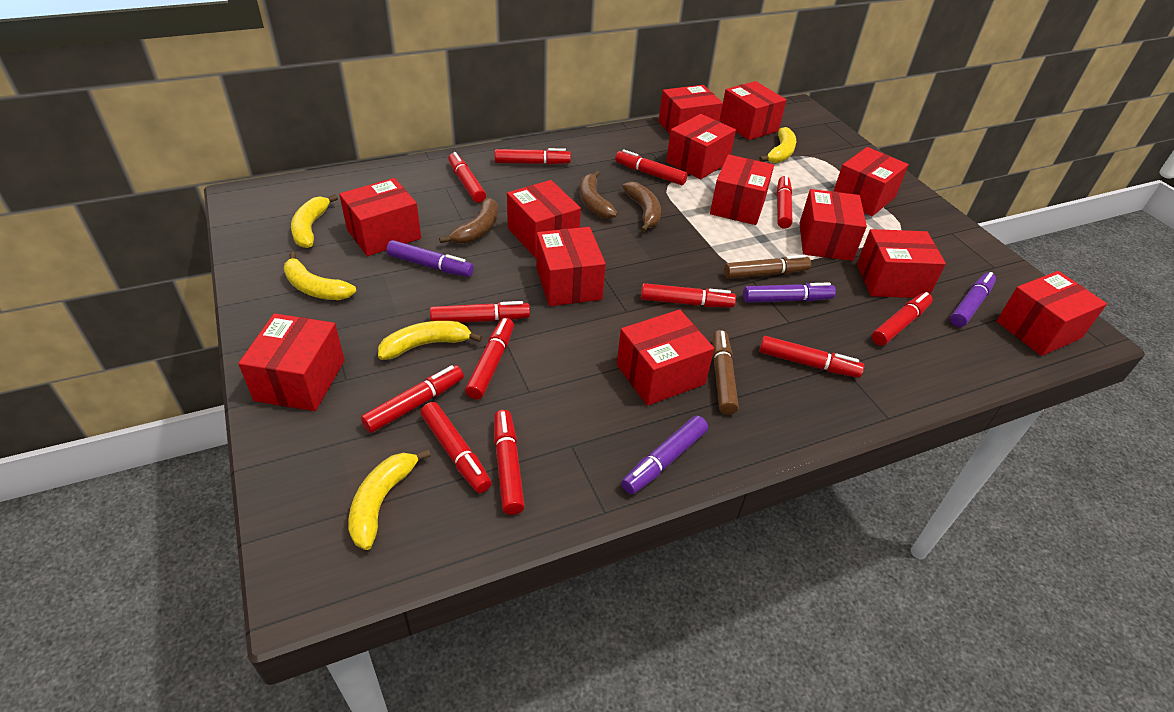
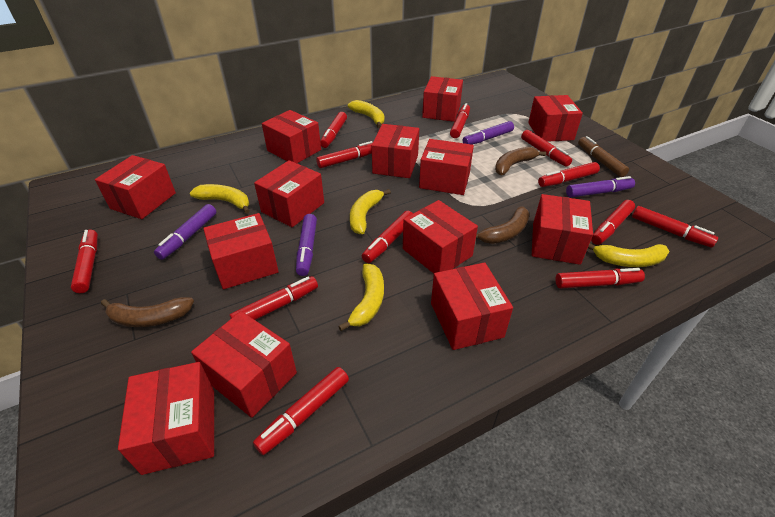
brown marker: 2 -> 1

